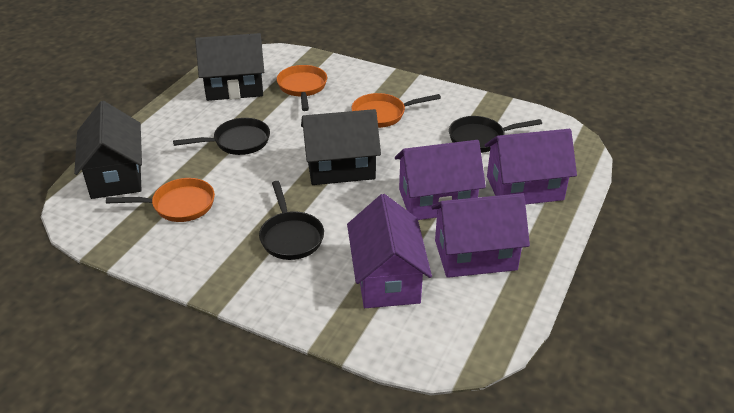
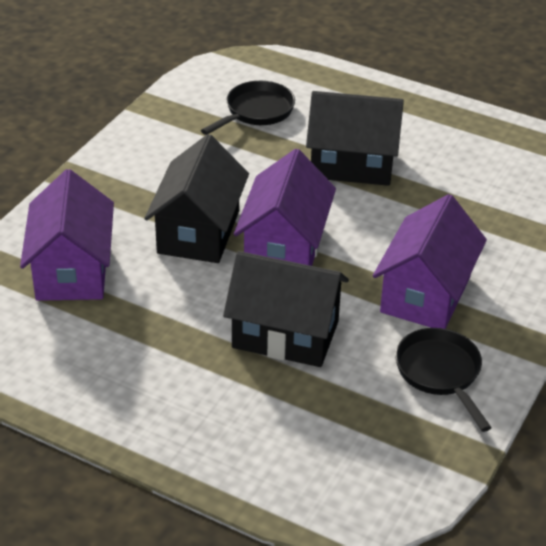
black pan: 3 -> 2
orange pan: 3 -> 0
purple house: 4 -> 3

